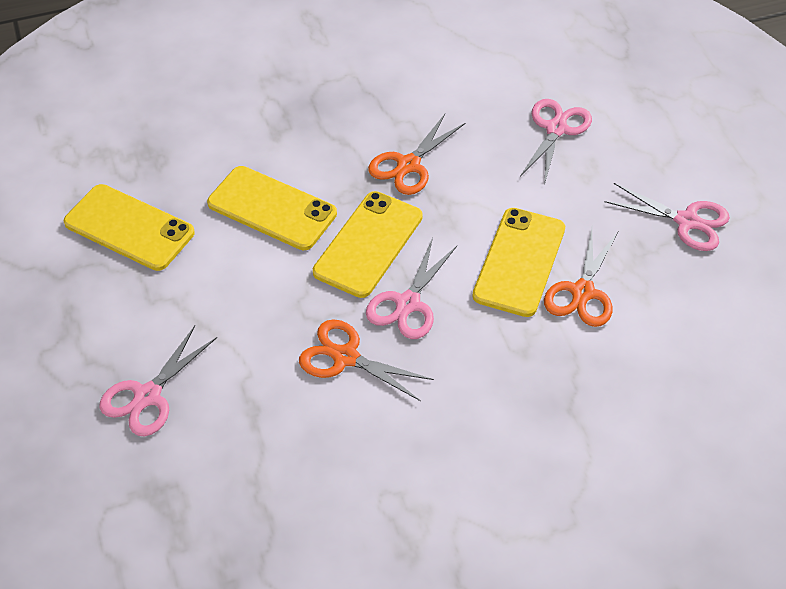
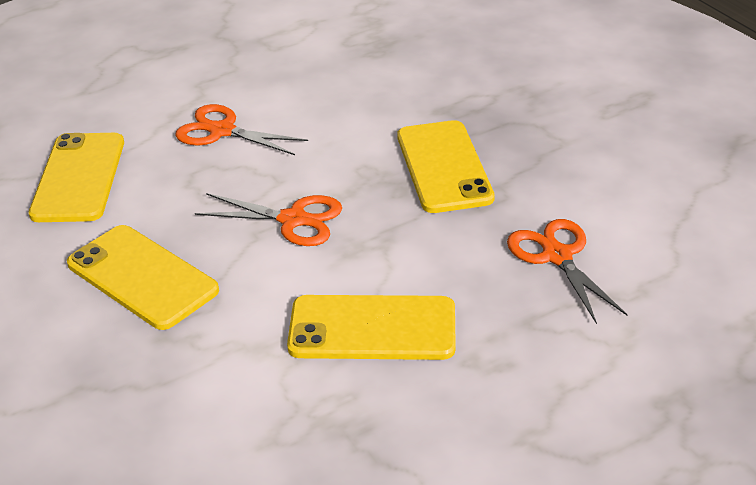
pink scissors: 4 -> 0

